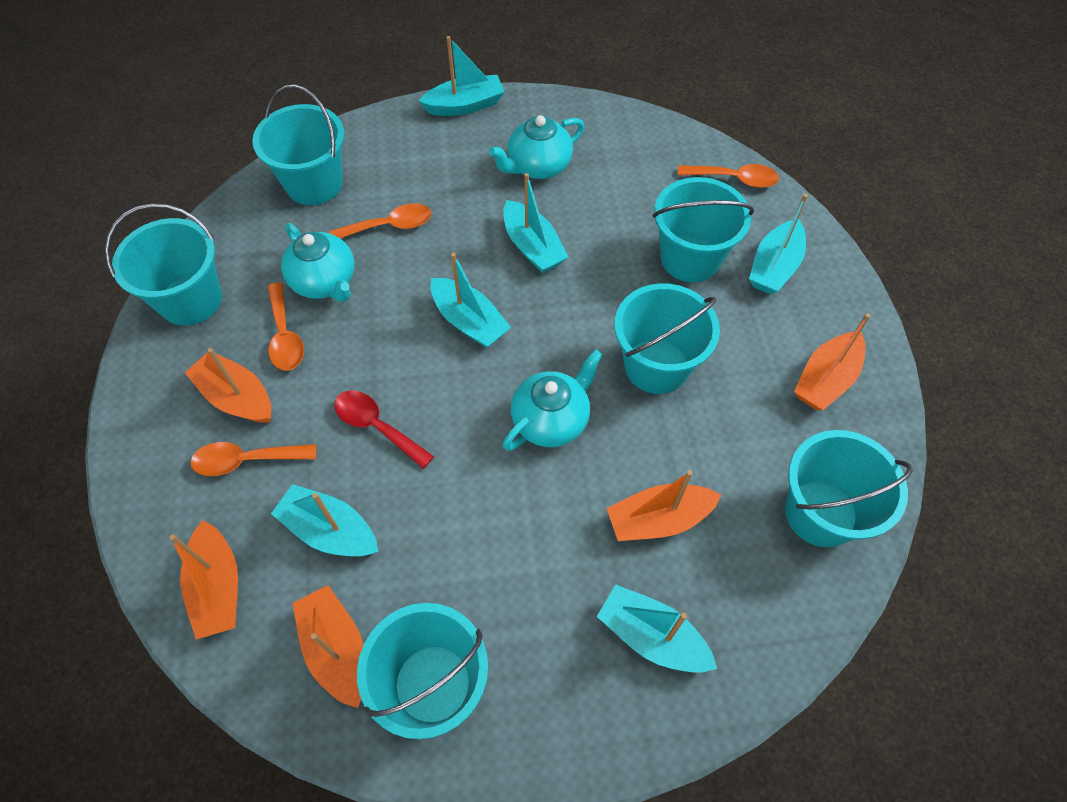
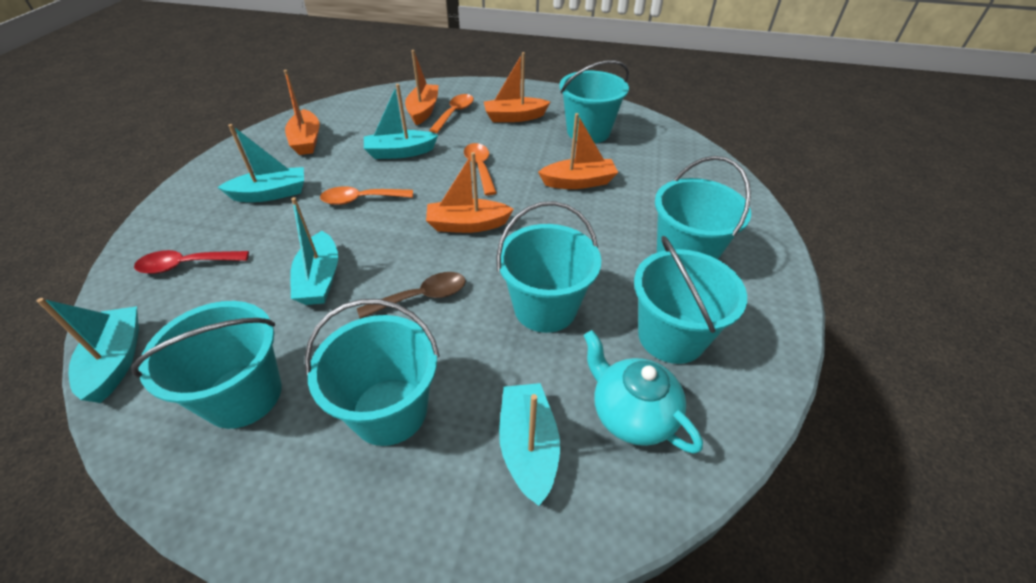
brown spoon: 0 -> 1
orange spoon: 4 -> 3
turquoise boat: 6 -> 5
turquoise teapot: 3 -> 1

